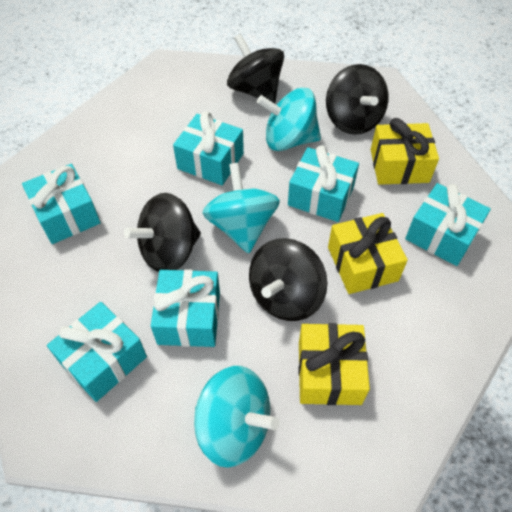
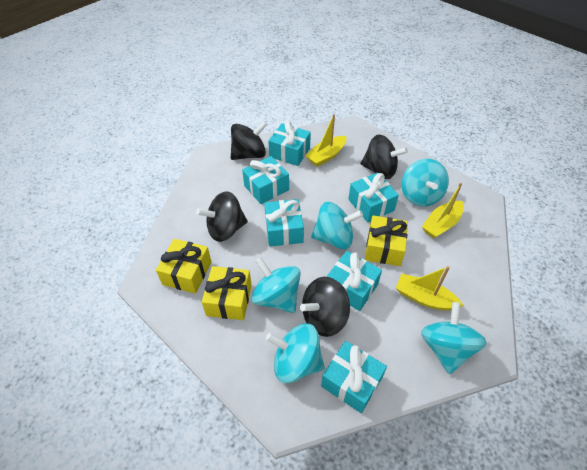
turquoise spinning top: 3 -> 5
yellow boat: 0 -> 3

